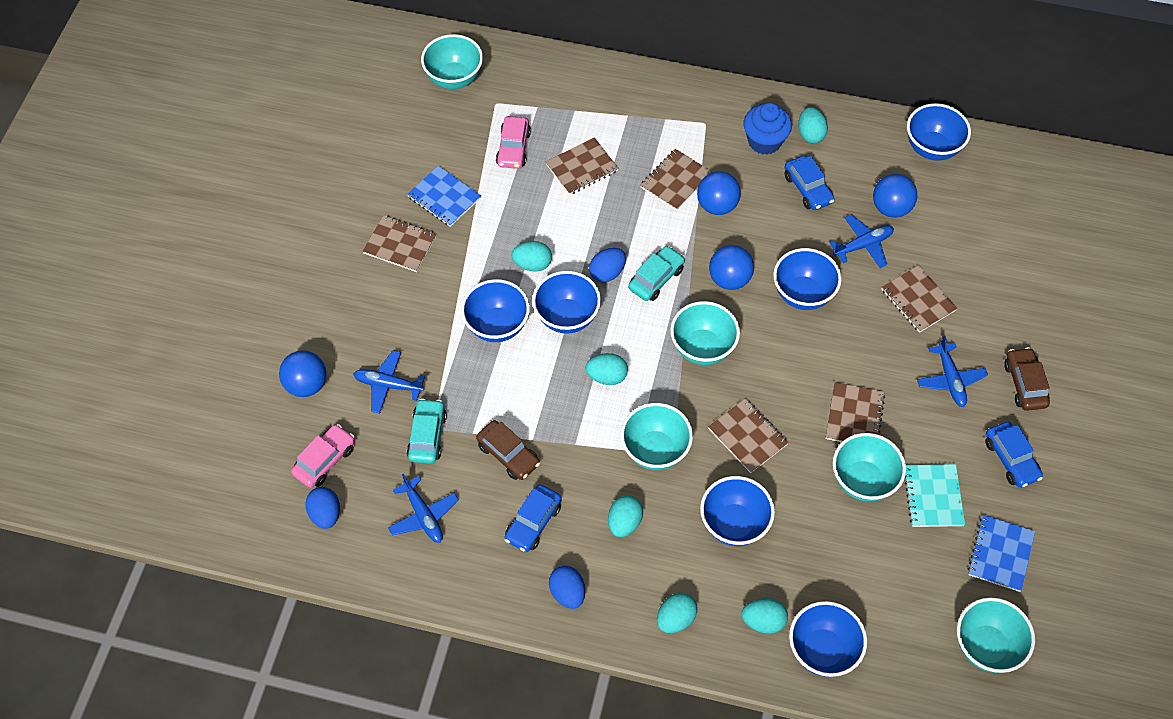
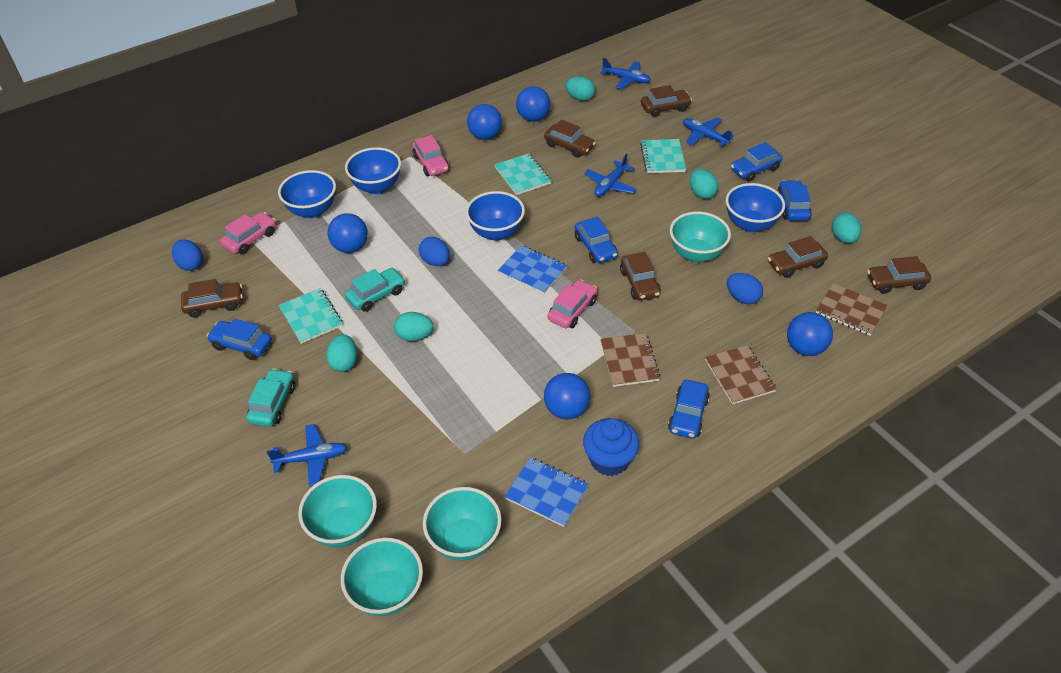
blue ball: 4 -> 5
blue bowl: 6 -> 4
blue car: 3 -> 5
brown car: 2 -> 6
brown notebook: 6 -> 3
pink car: 2 -> 3
turquoise bowl: 5 -> 4
turquoise egg: 6 -> 5
turquoise notebook: 1 -> 3

